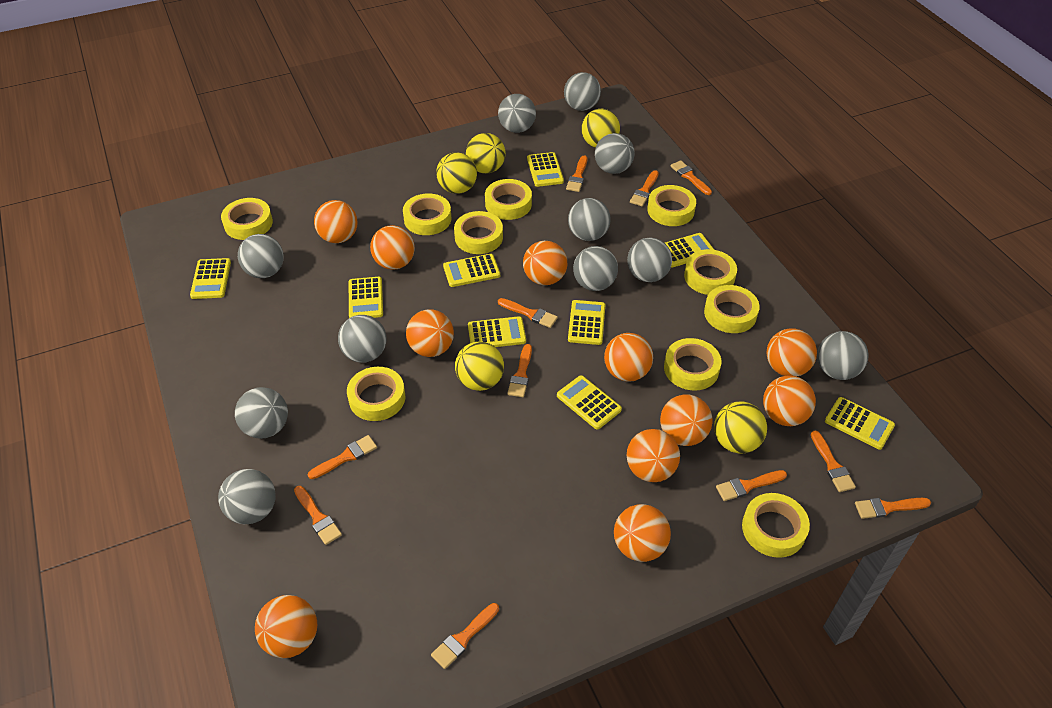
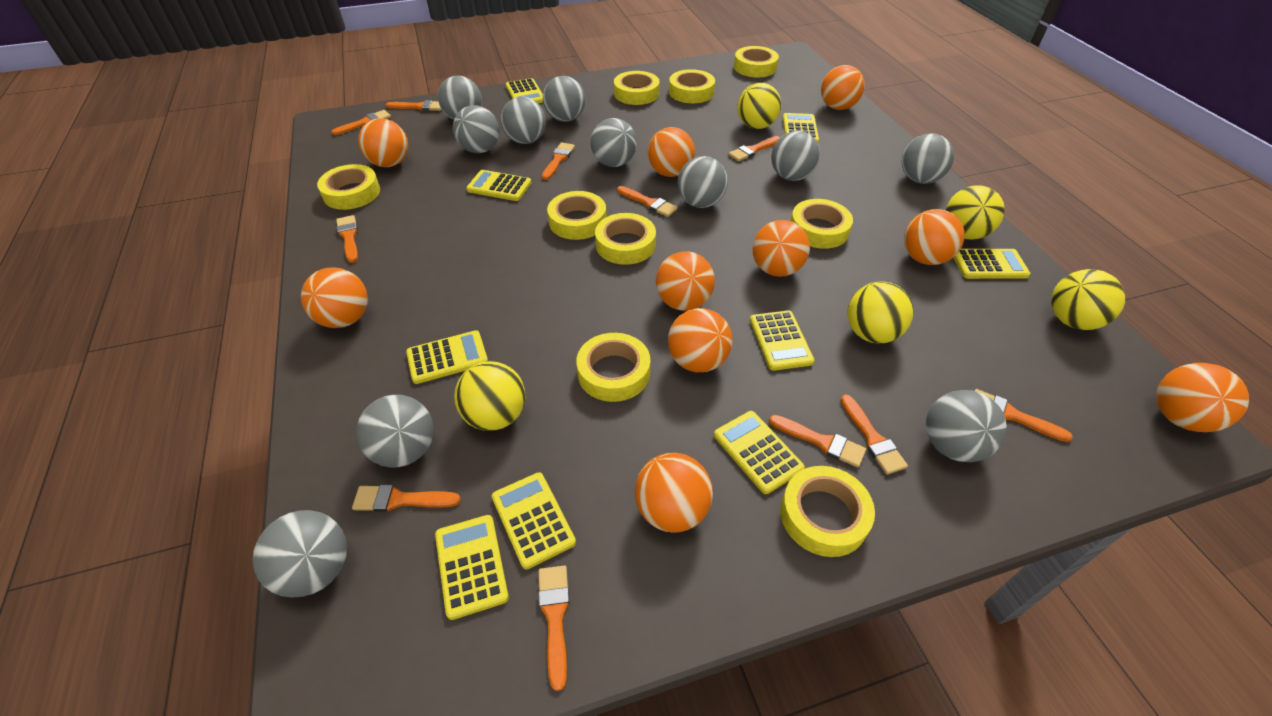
orange ball: 11 -> 10
yellow tape: 10 -> 9

